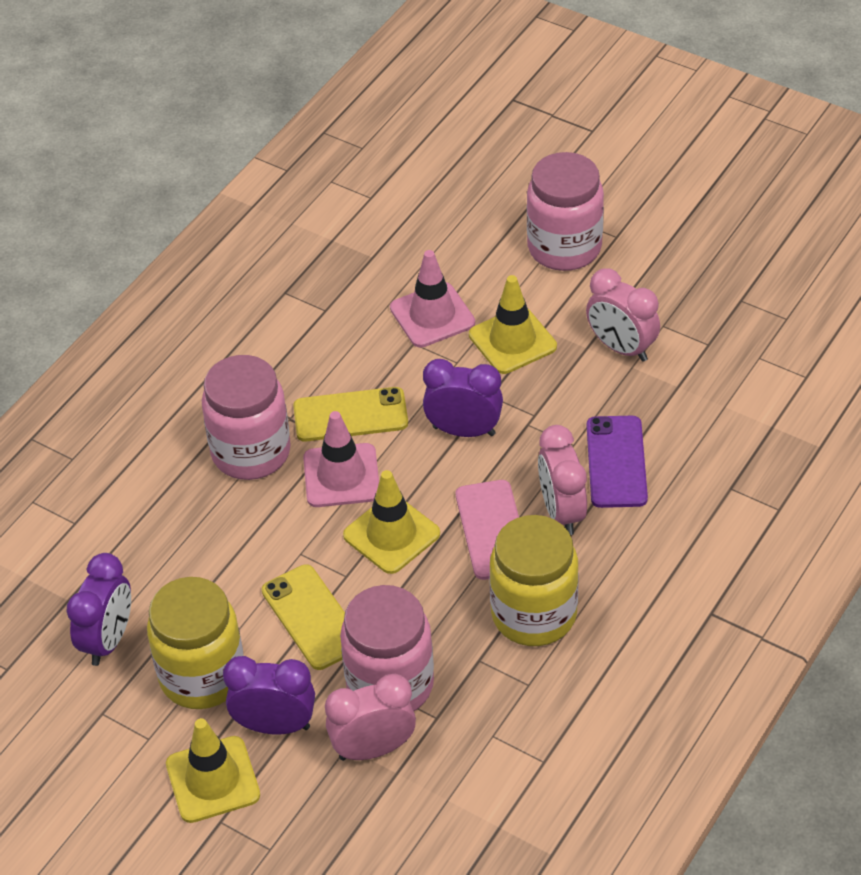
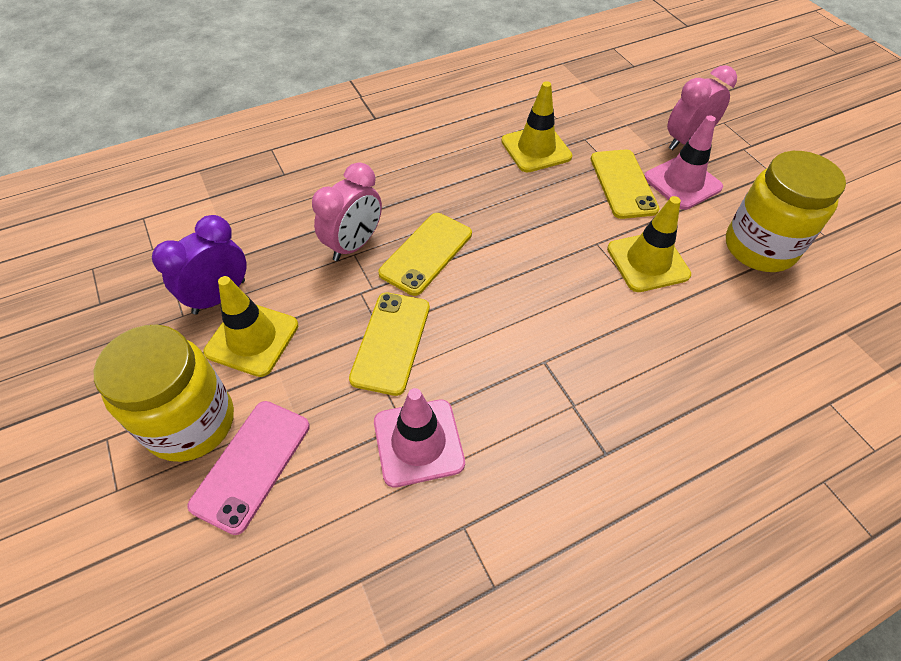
pink clock: 3 -> 2
pink jar: 3 -> 0
purple clock: 3 -> 1
purple phone: 1 -> 0
yellow phone: 2 -> 3

